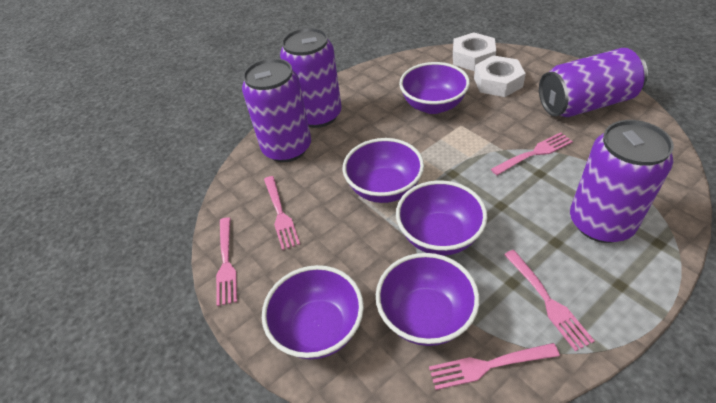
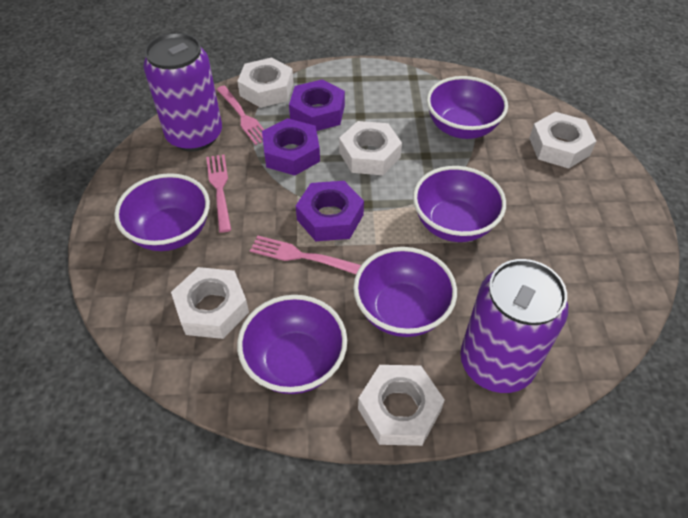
pink fork: 5 -> 3
purple can: 4 -> 2
purple nut: 0 -> 3
white nut: 2 -> 5

